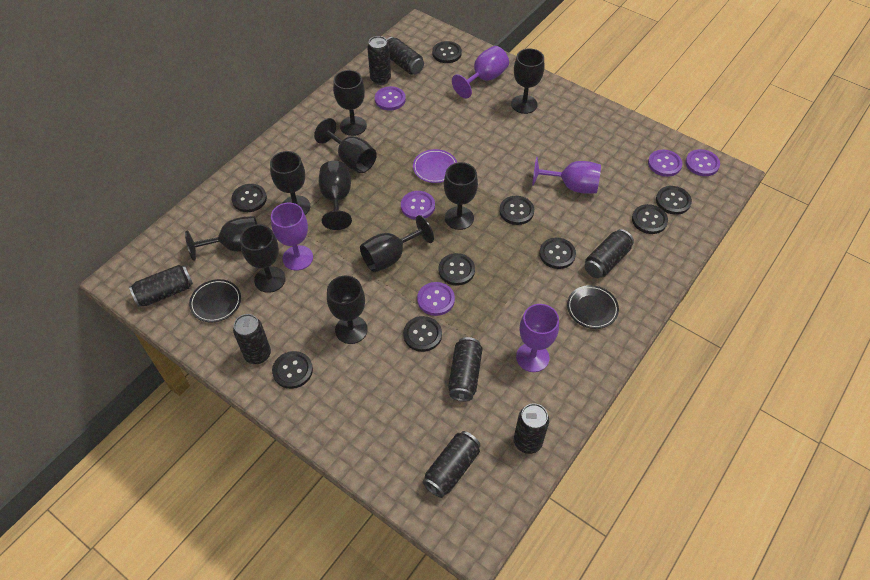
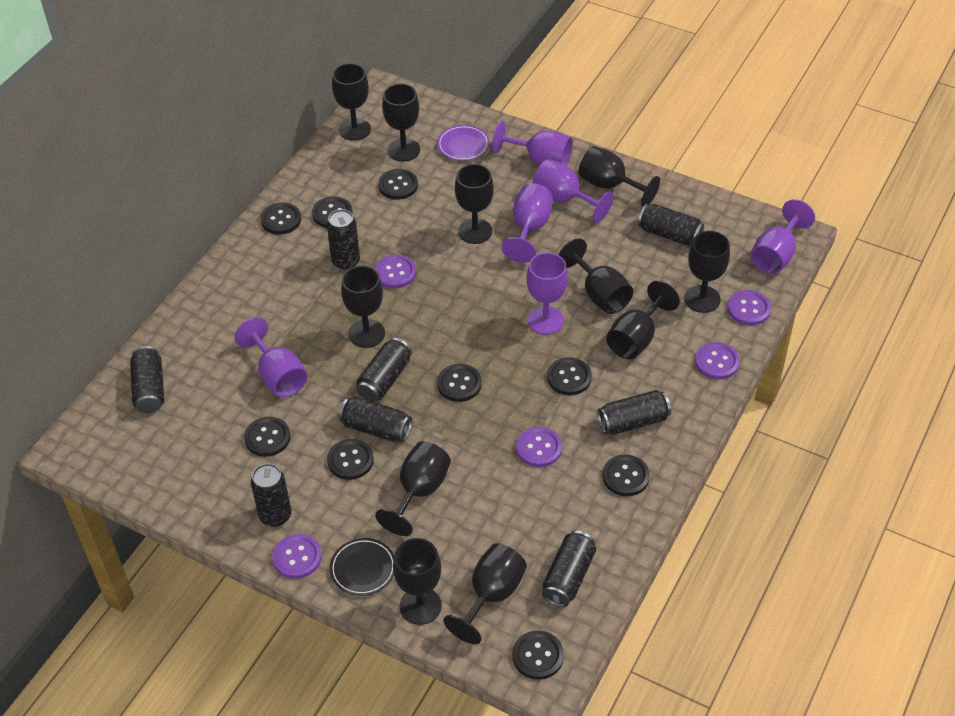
black goblet: 10 -> 11
black plate: 2 -> 1
purple goblet: 4 -> 6

